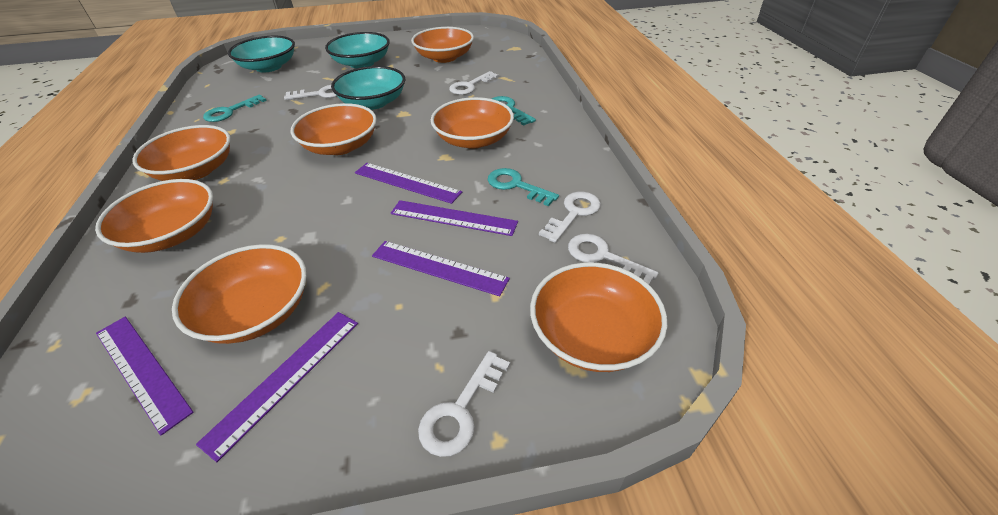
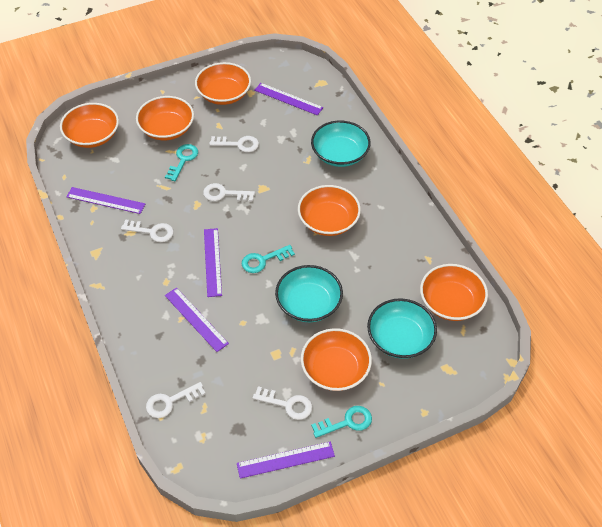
orange bowl: 7 -> 6

